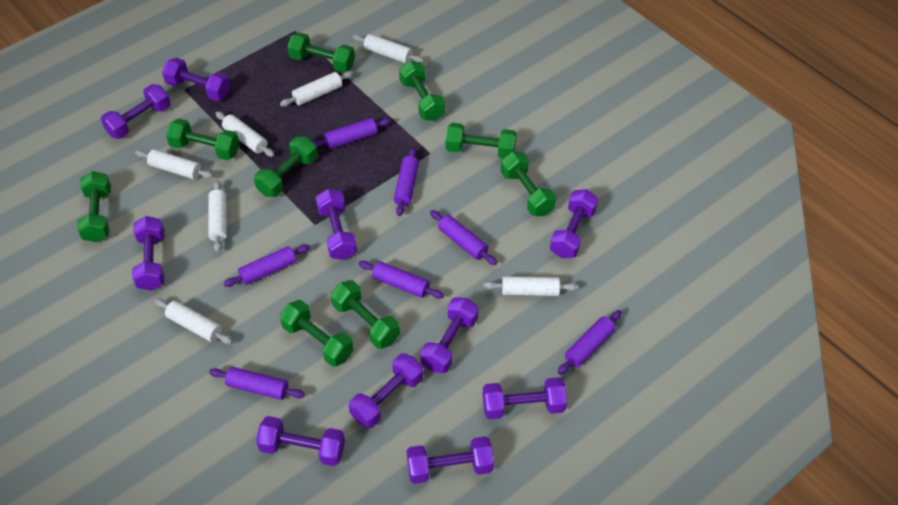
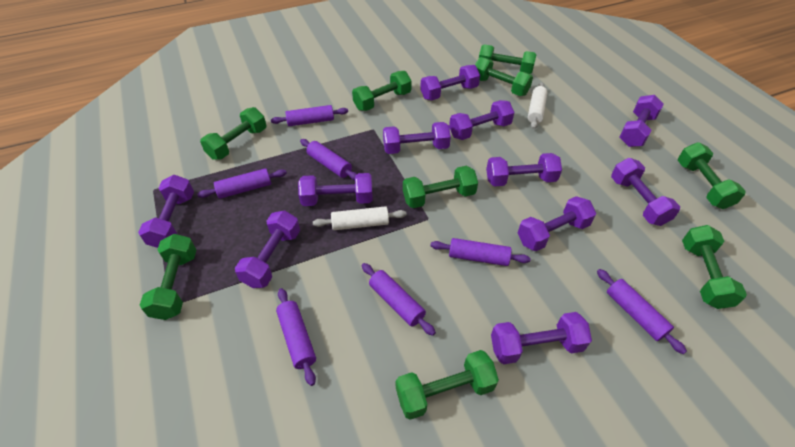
purple dumbbell: 10 -> 11
white rolling pin: 7 -> 2

